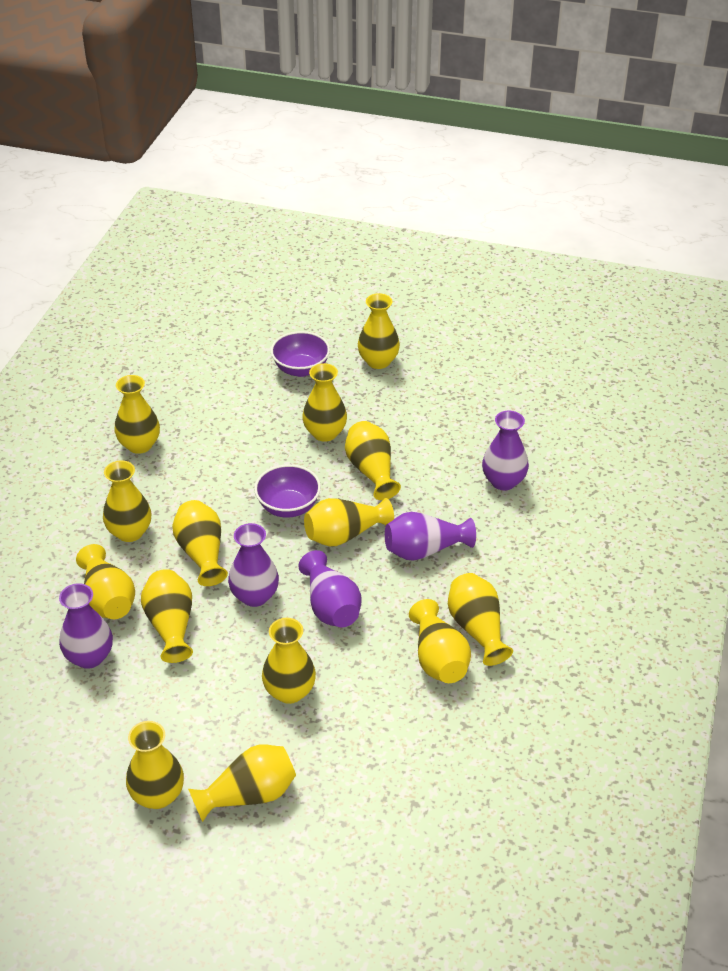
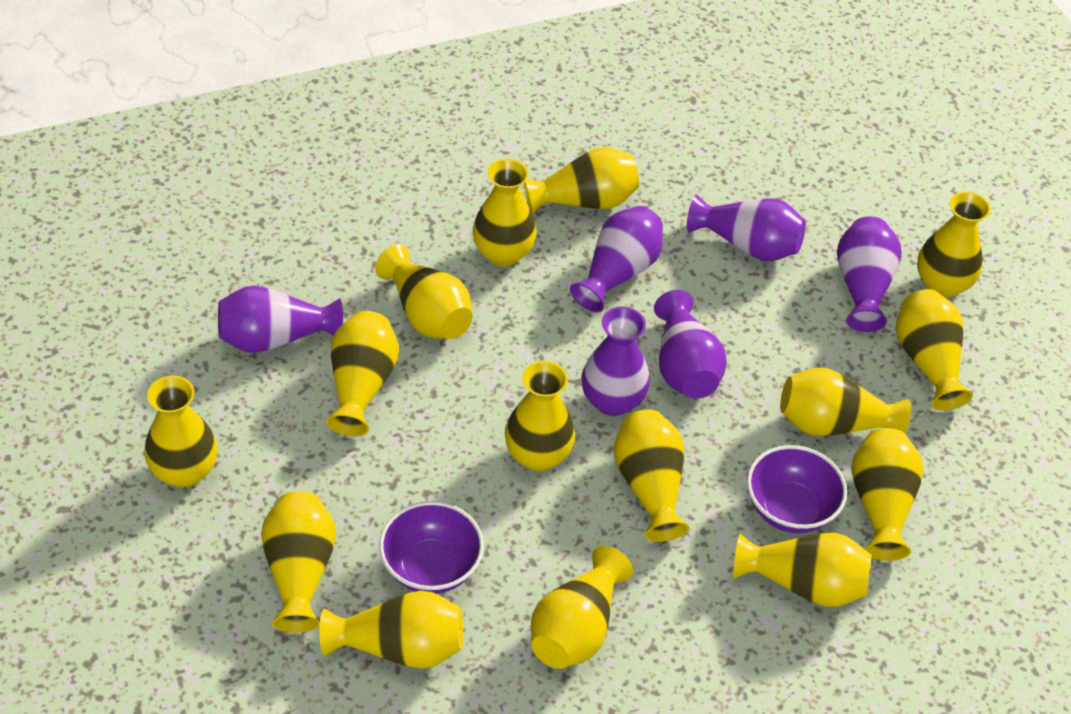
purple vase: 5 -> 6
yellow vase: 14 -> 15

